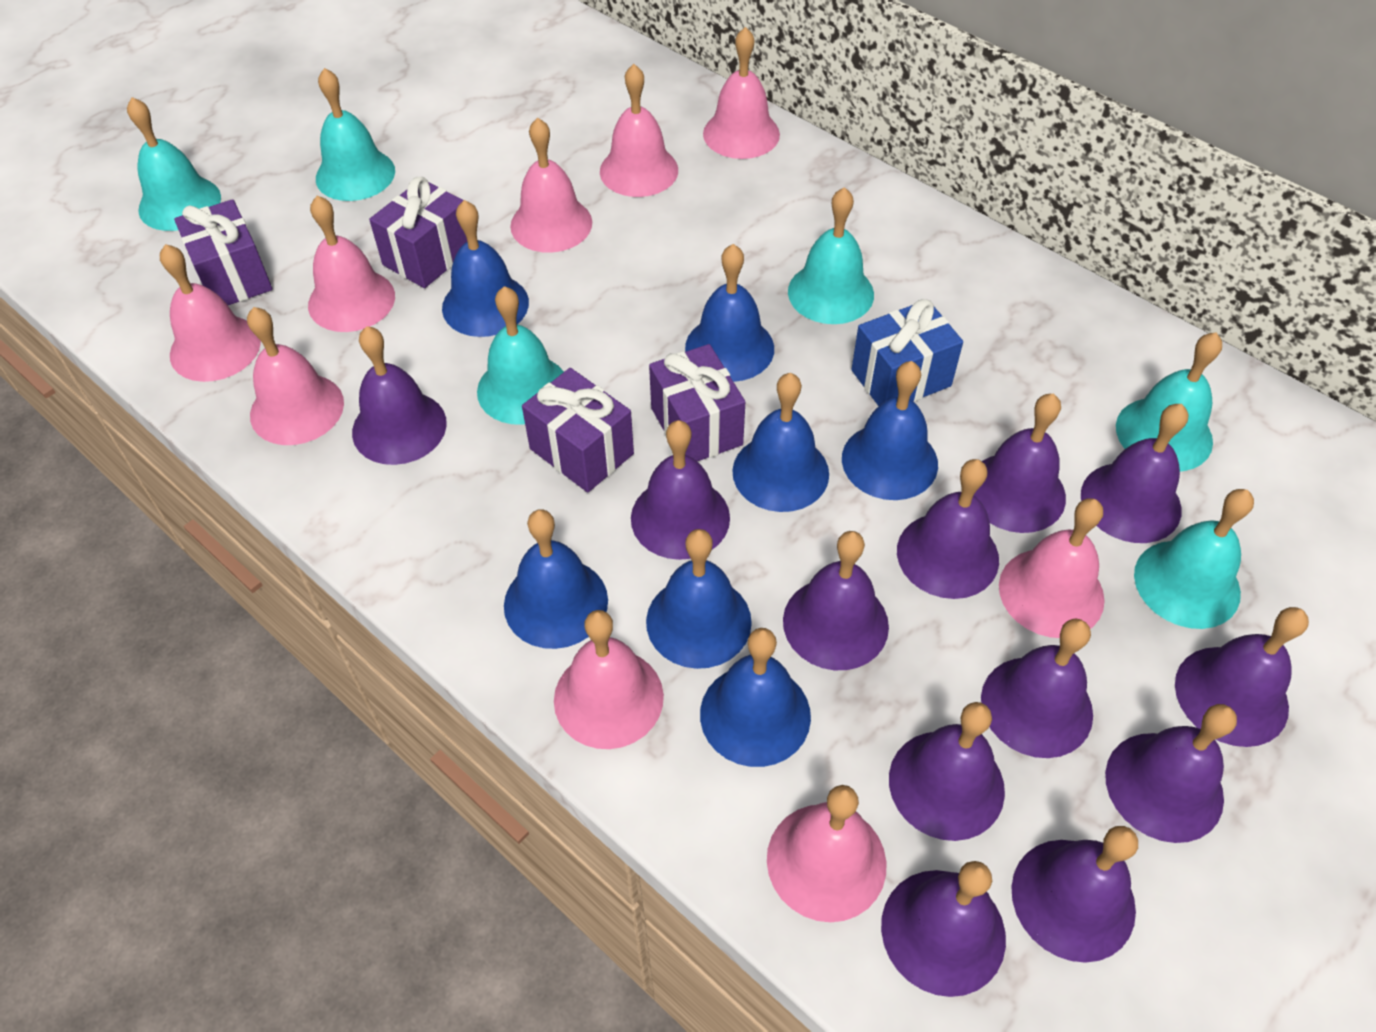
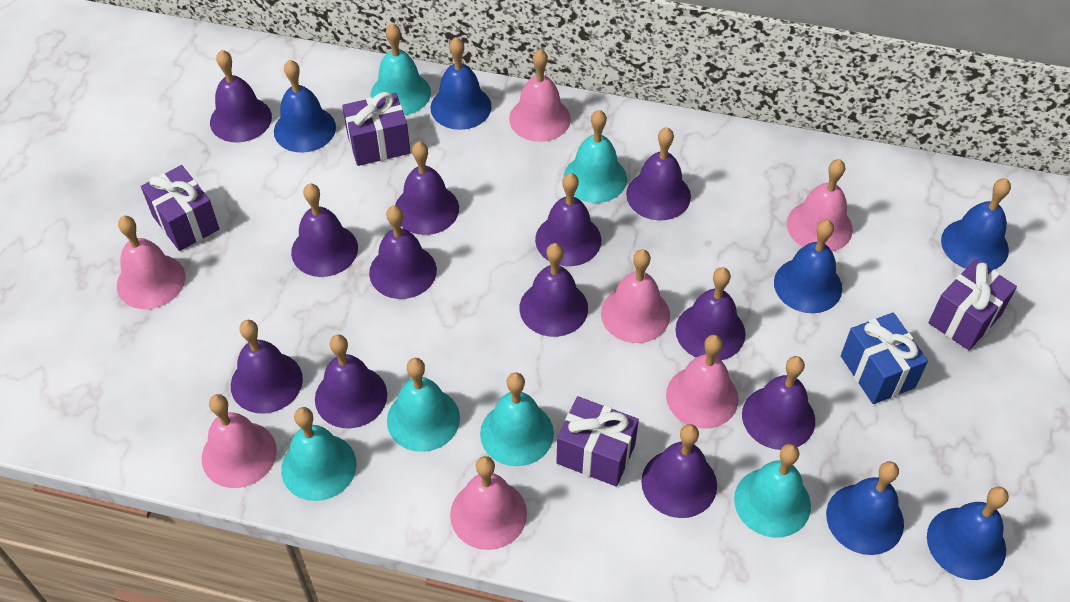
blue bell: 7 -> 6
pink bell: 9 -> 7

